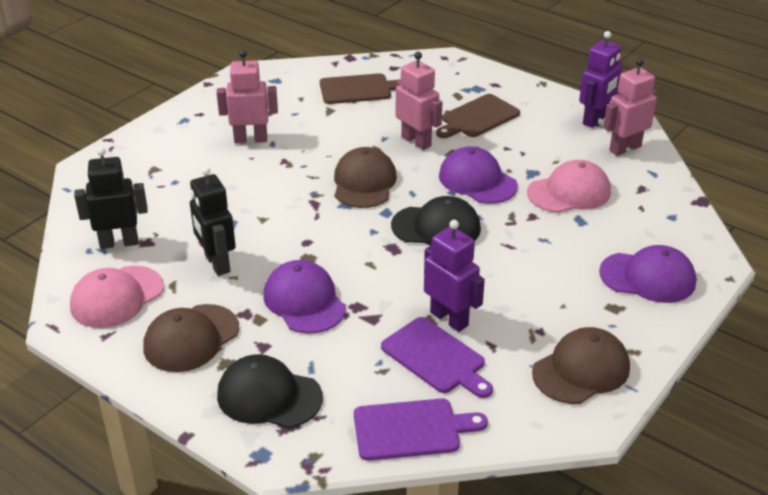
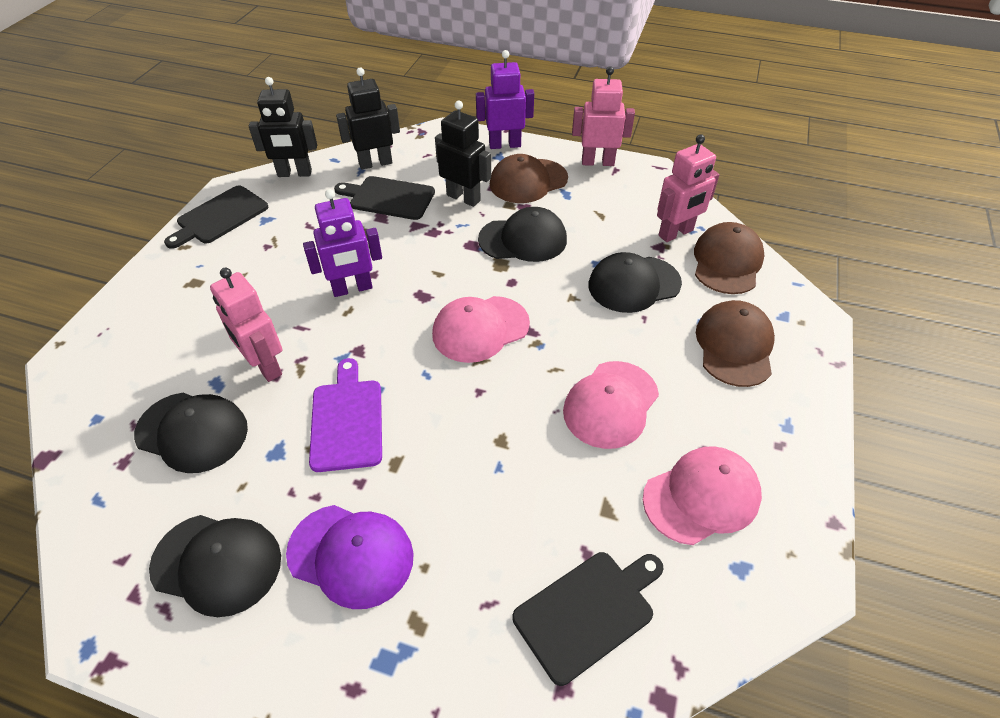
black cap: 2 -> 4
black cutting board: 0 -> 3
black robot: 2 -> 3
brown cutting board: 2 -> 0
pink cap: 2 -> 3
purple cap: 3 -> 1
purple cutting board: 2 -> 1

